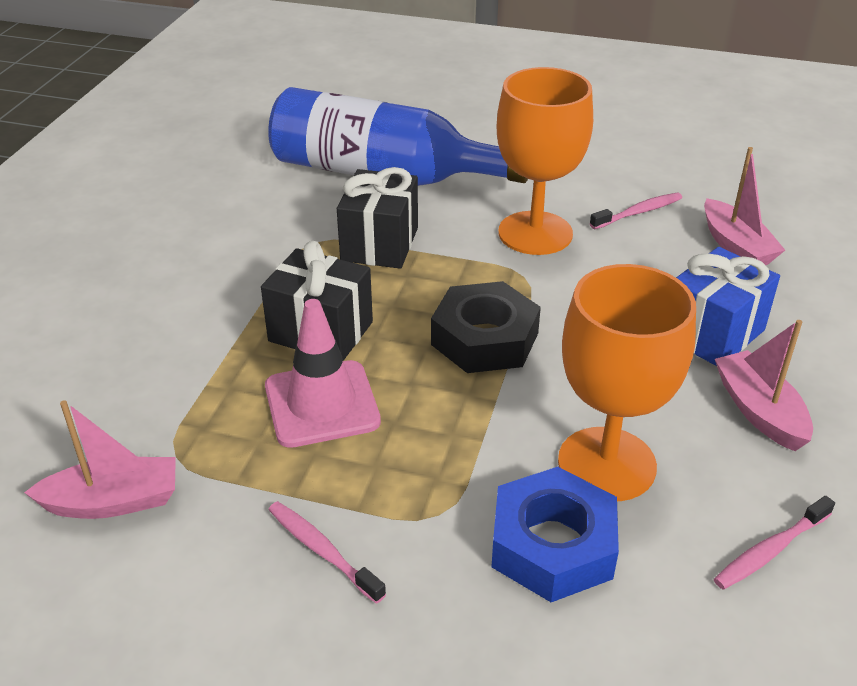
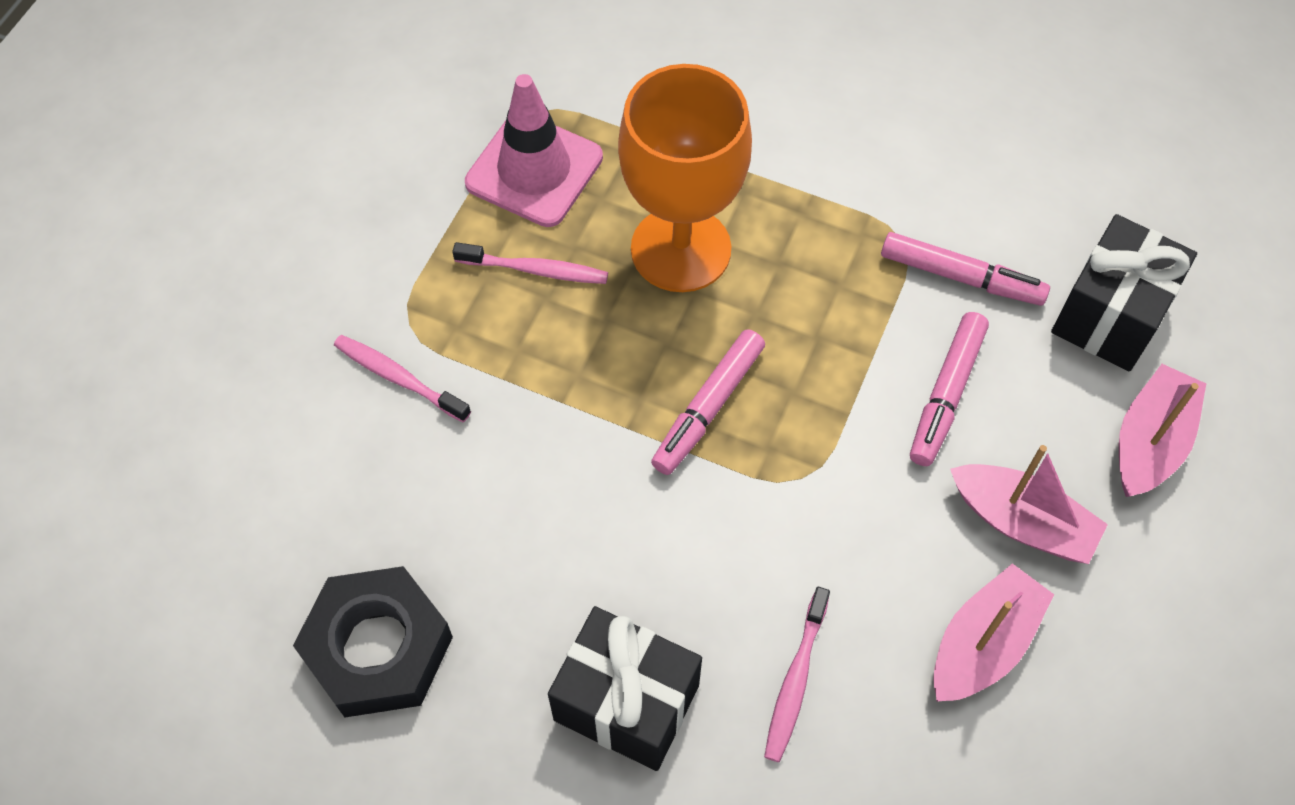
blue bottle: 1 -> 0
blue gift: 1 -> 0
blue nut: 1 -> 0
orange goblet: 2 -> 1
pink marker: 0 -> 3

